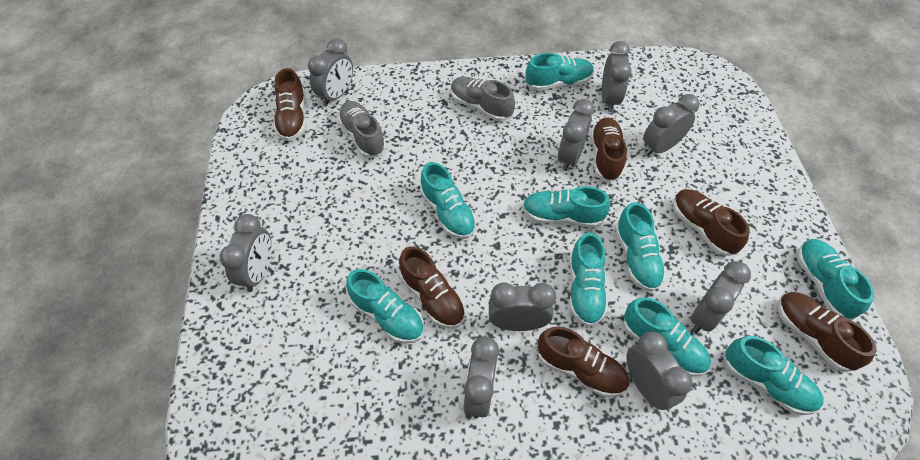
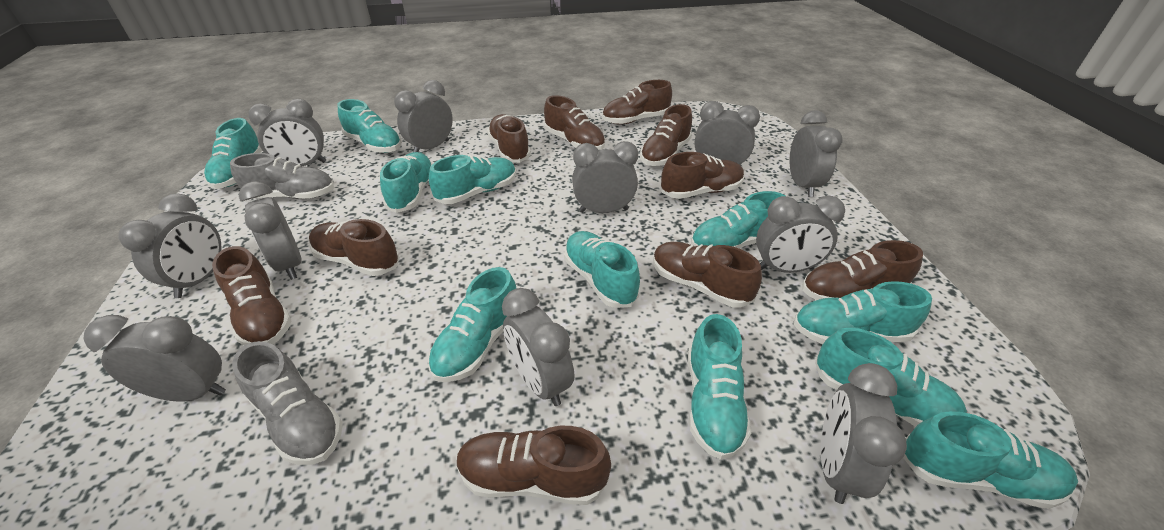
brown shoe: 6 -> 10
grey clock: 9 -> 11
turquoise shoe: 9 -> 11

